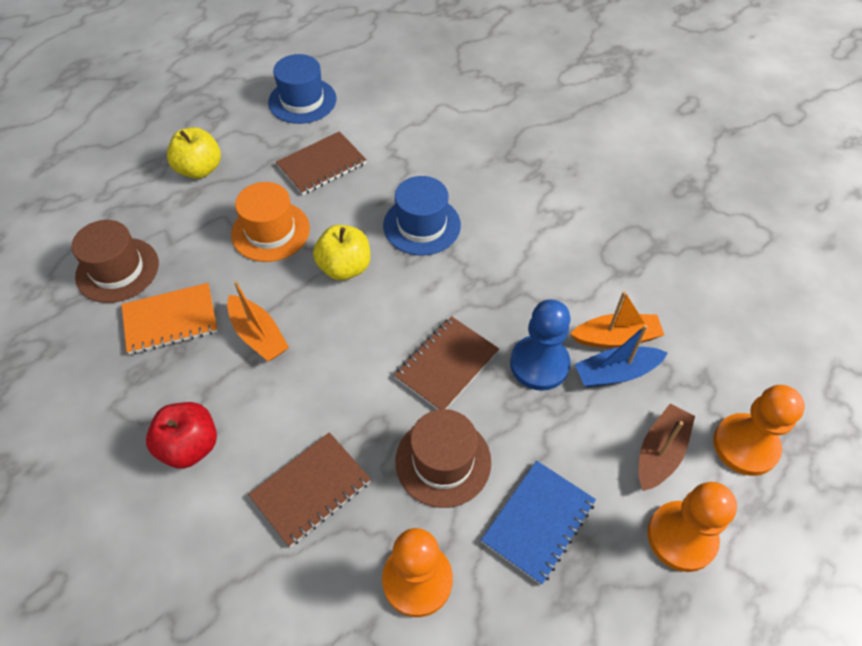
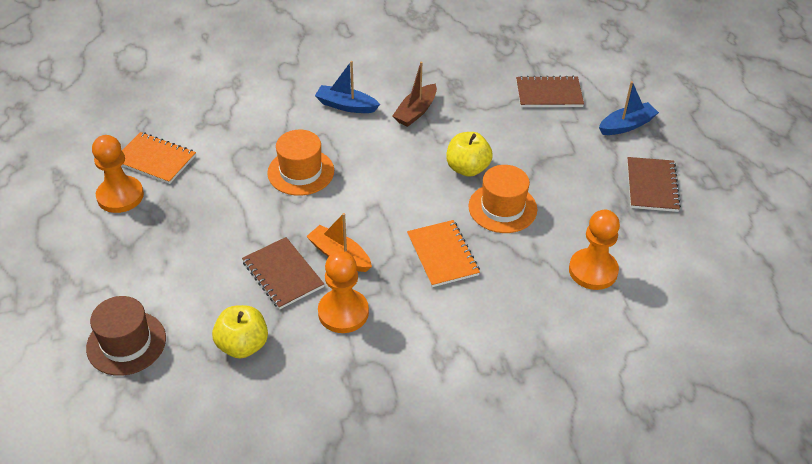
blue boat: 1 -> 2
blue hat: 2 -> 0
blue notebook: 1 -> 0
blue pawn: 1 -> 0
brown hat: 2 -> 1
orange boat: 2 -> 1
orange hat: 1 -> 2
orange notebook: 1 -> 2
red apple: 1 -> 0

